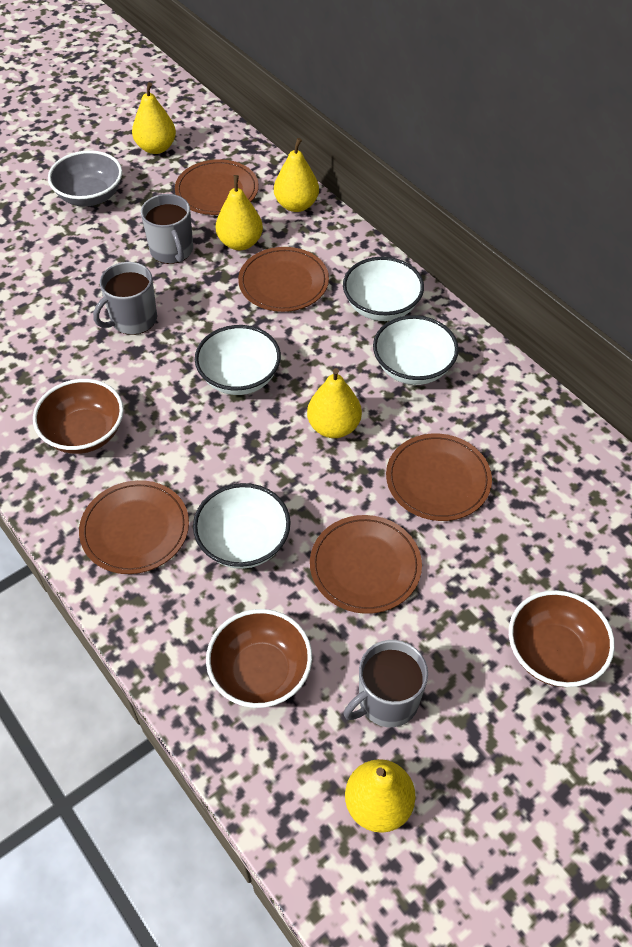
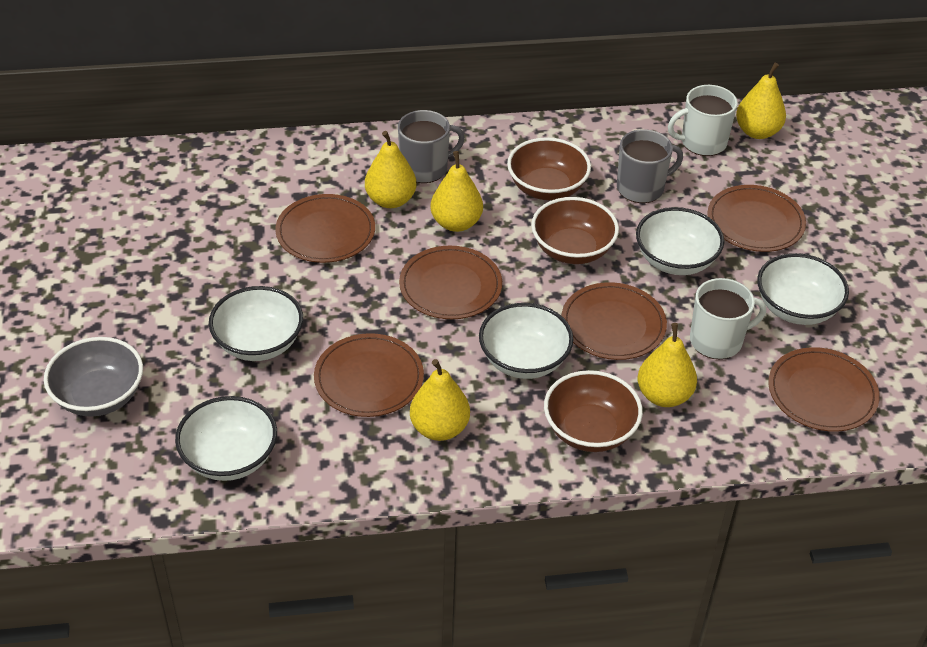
brown plate: 5 -> 6
grey mug: 3 -> 2
white bowl: 4 -> 5
white mug: 0 -> 2

